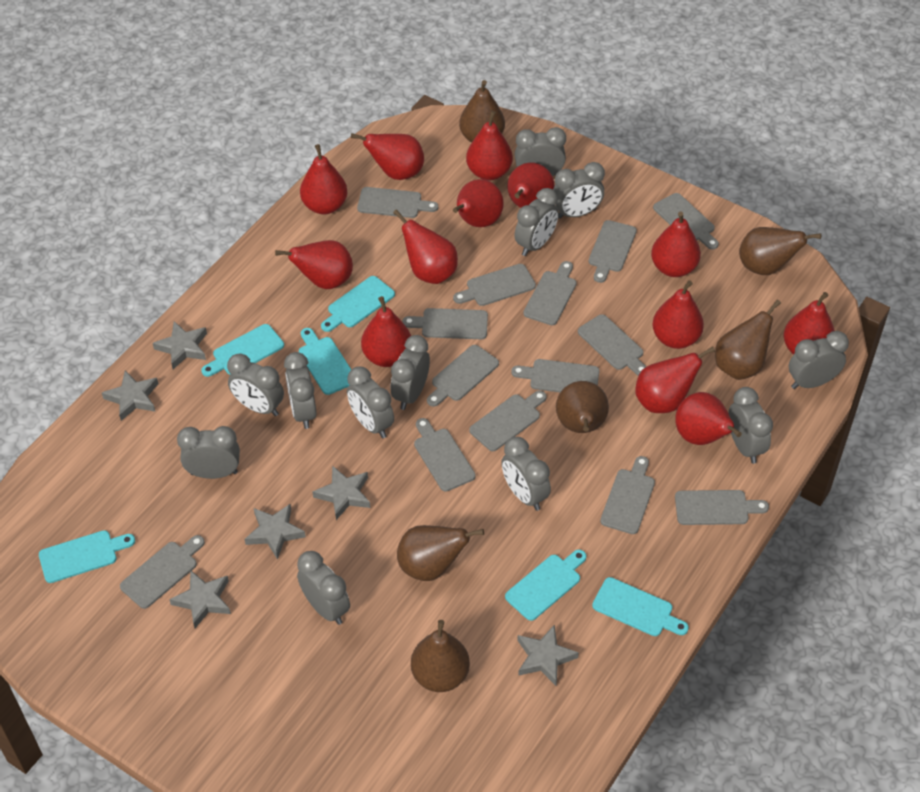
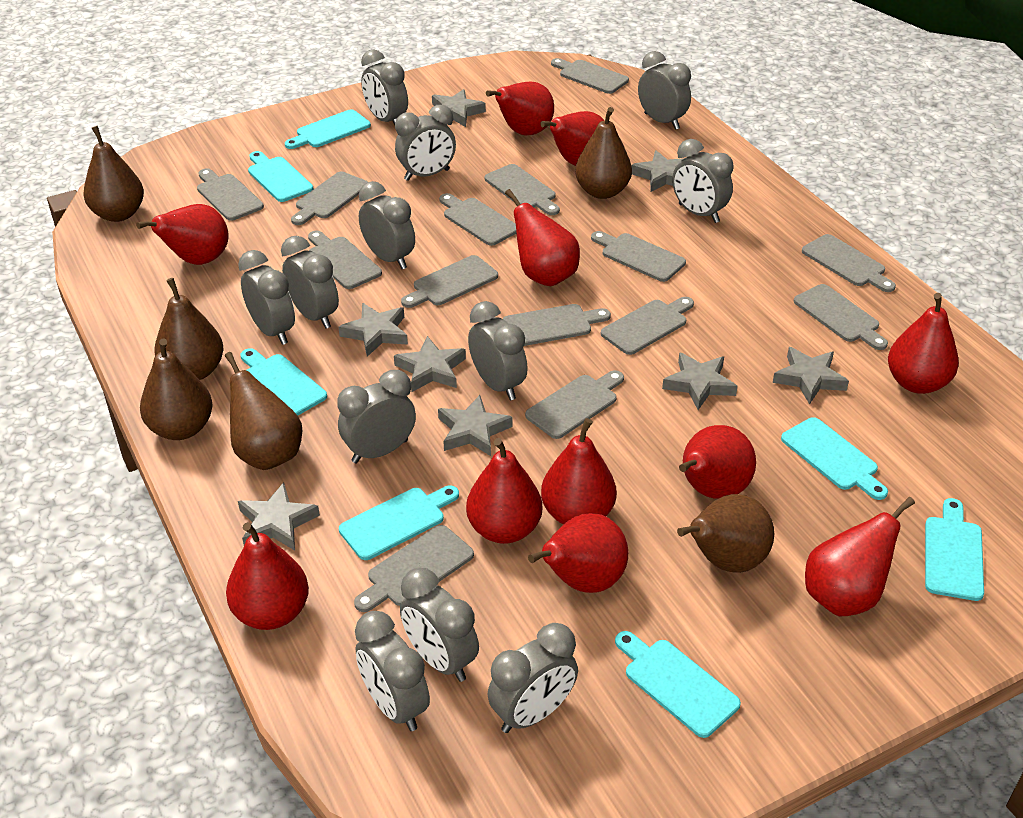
grey star: 6 -> 8
red pear: 13 -> 11
turquoise cutting board: 6 -> 7

